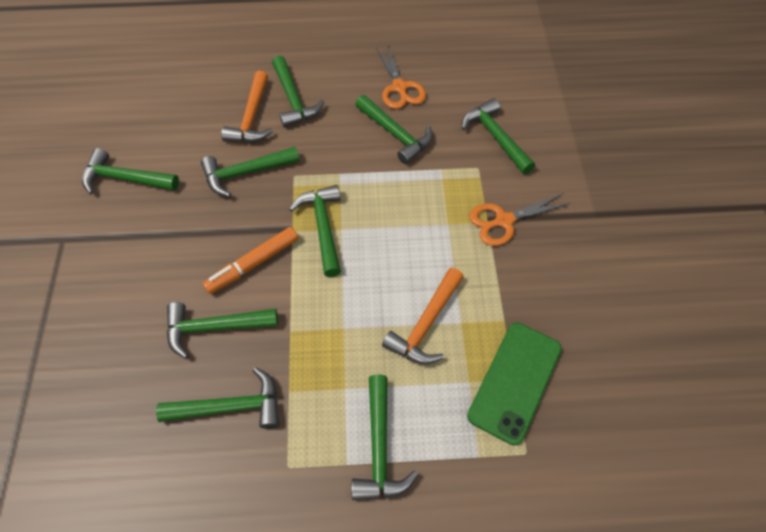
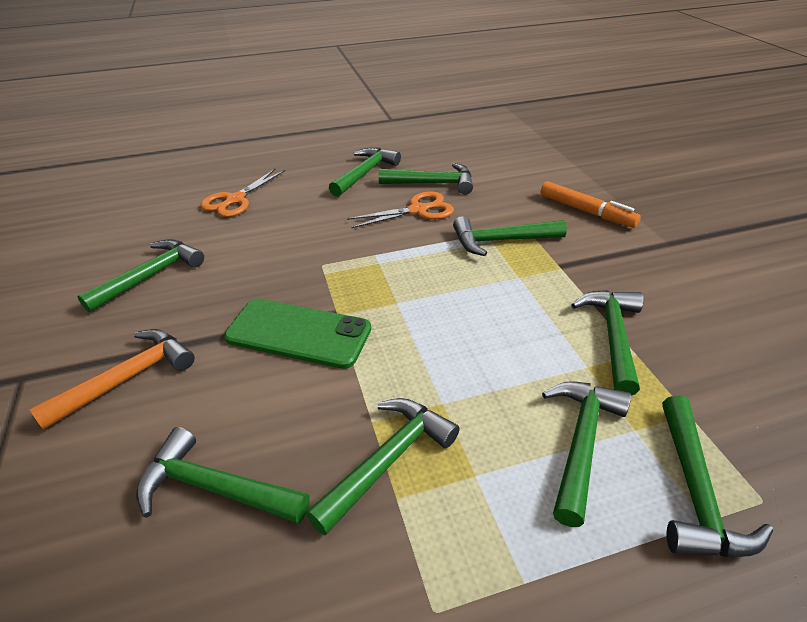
orange hammer: 2 -> 1

